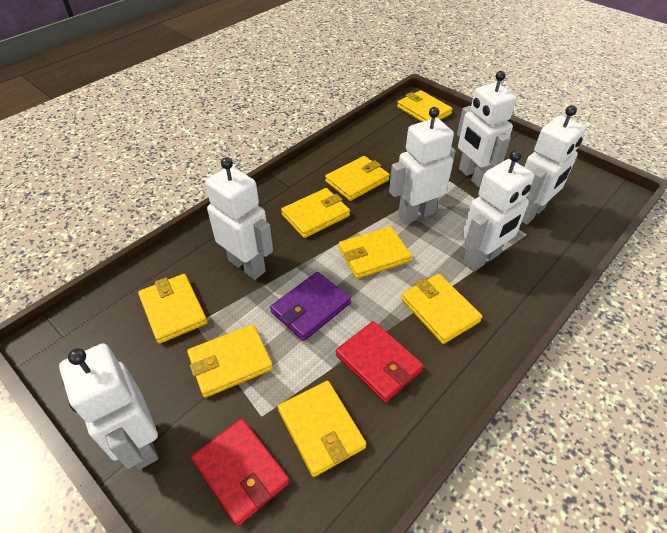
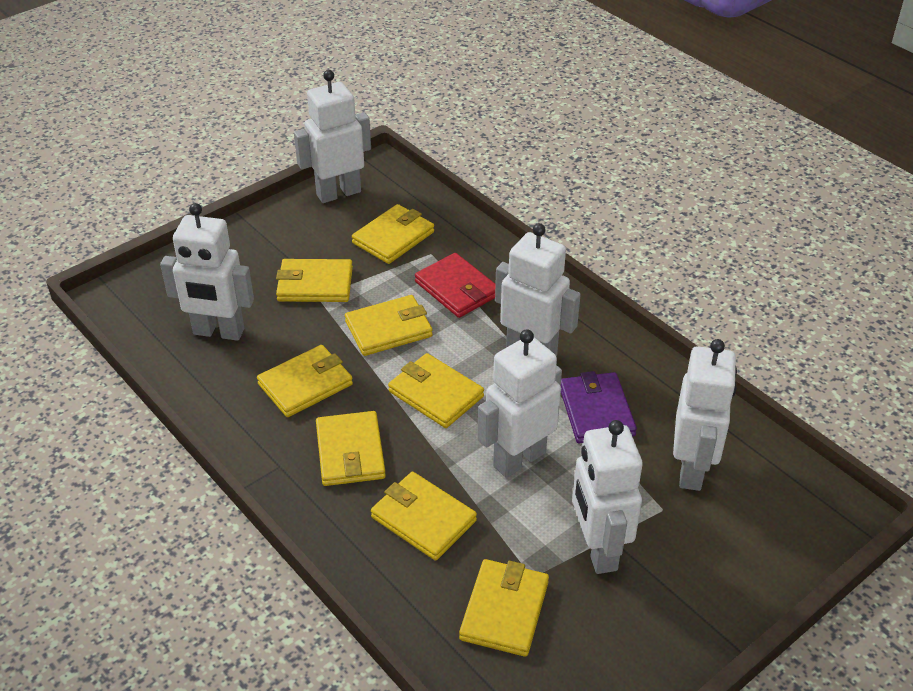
red wallet: 2 -> 1

